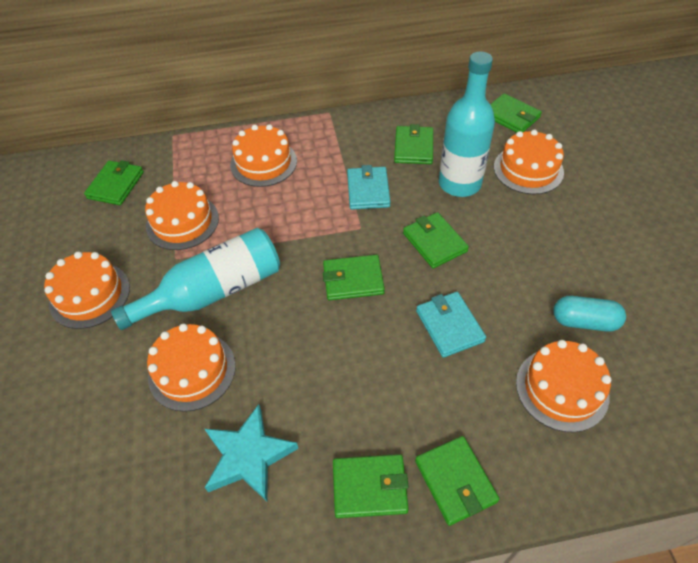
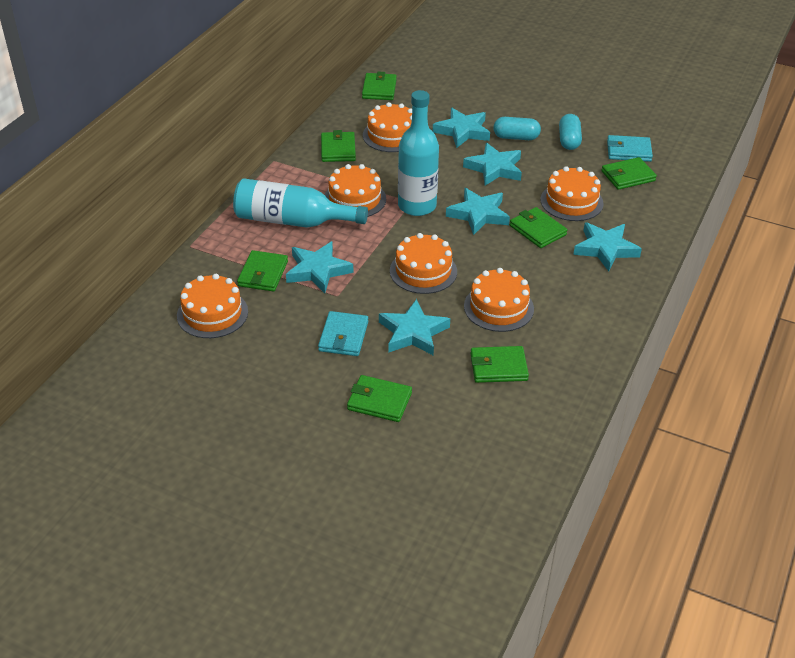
turquoise capsule: 1 -> 2
turquoise star: 1 -> 6

